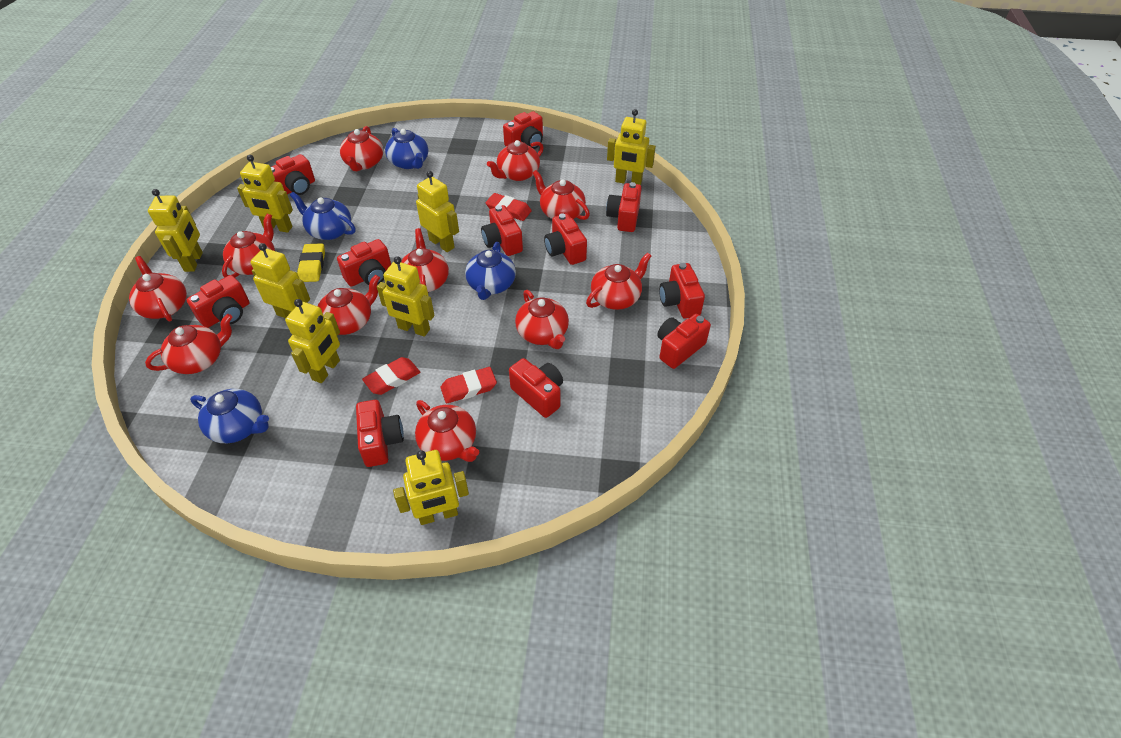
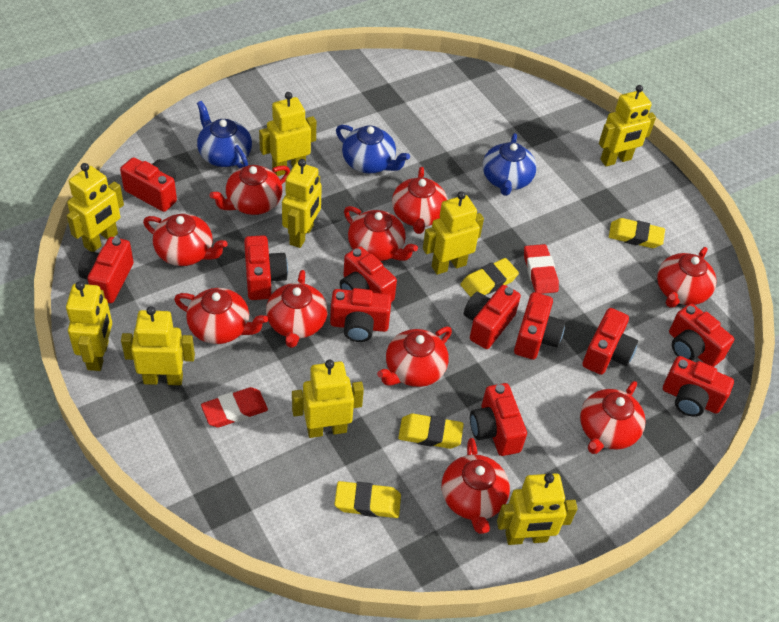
blue teapot: 4 -> 3
red eraser: 3 -> 2
red teapot: 11 -> 10
yellow eraser: 1 -> 4
yellow robot: 8 -> 9

